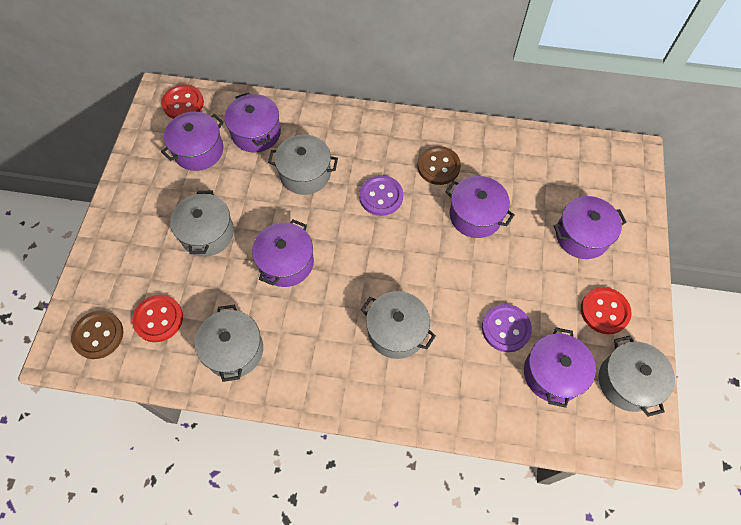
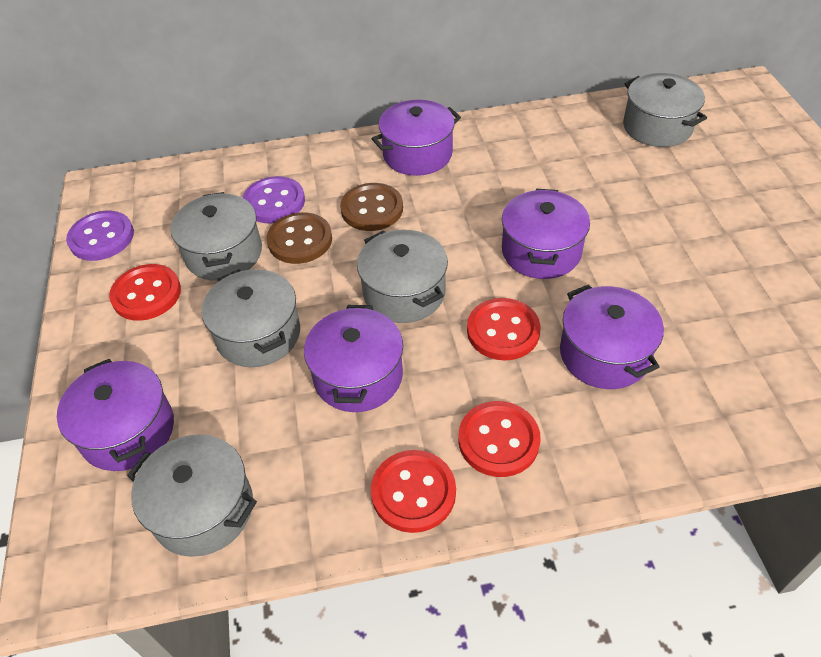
purple pot: 6 -> 5
red button: 3 -> 4

